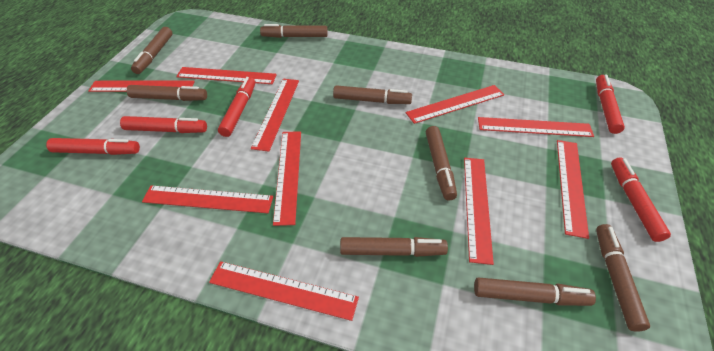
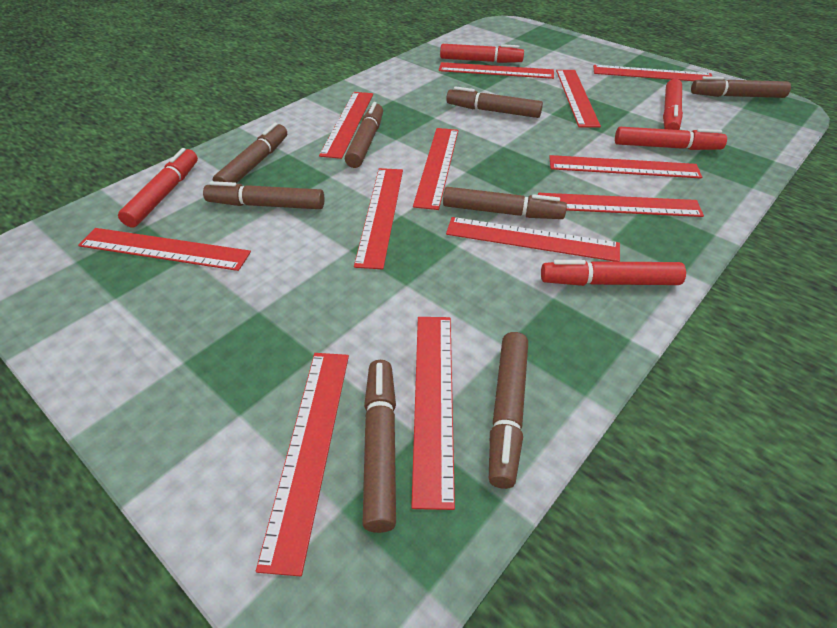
red ruler: 10 -> 12

